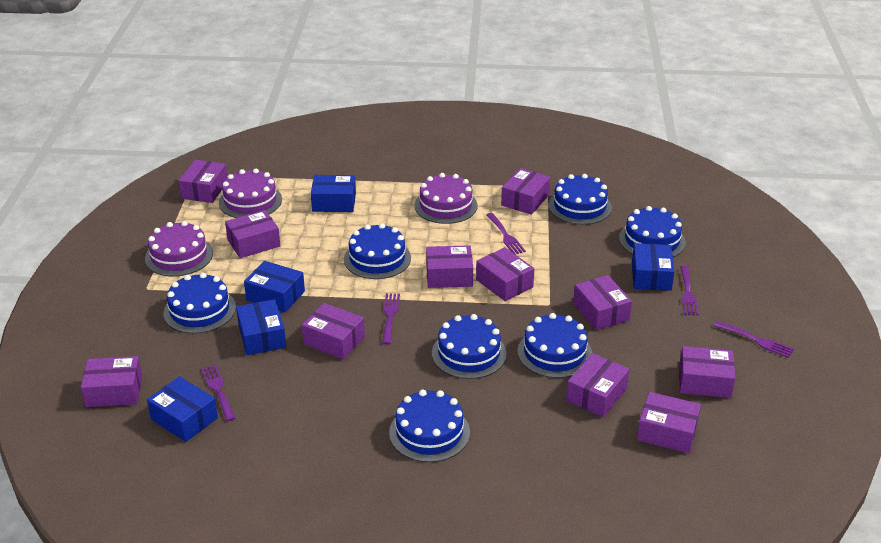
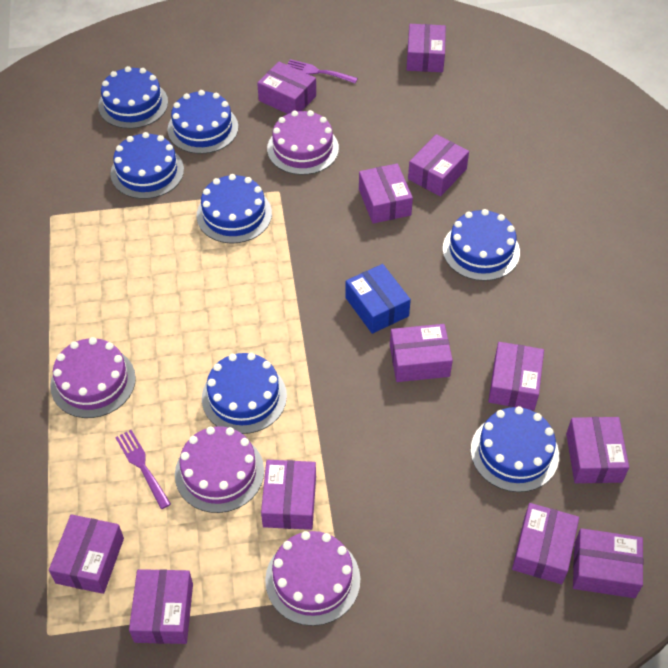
blue box: 5 -> 1
purple box: 11 -> 12
purple cake: 3 -> 4
purple fork: 5 -> 2

